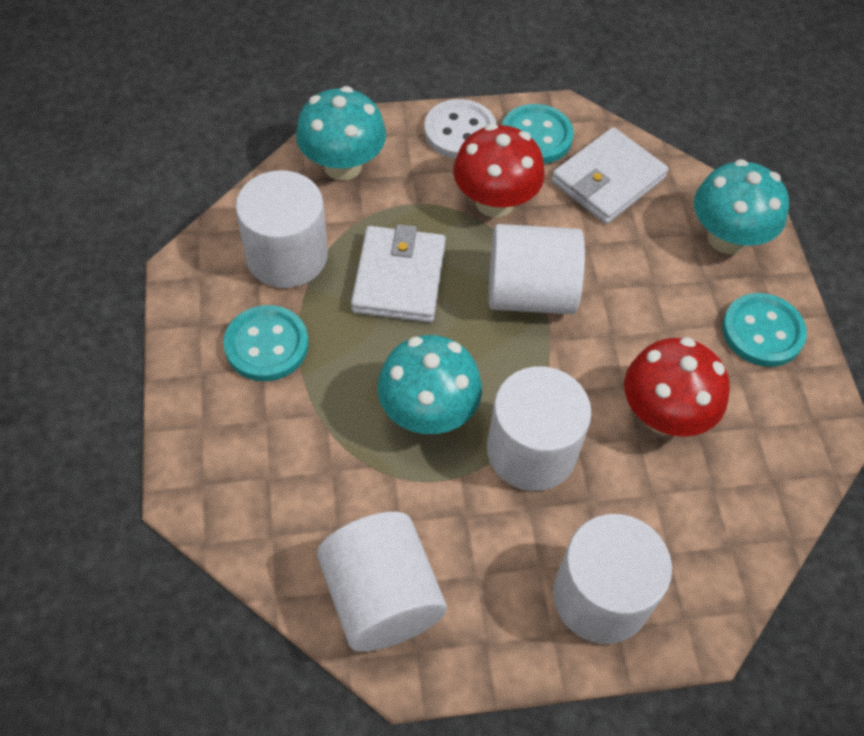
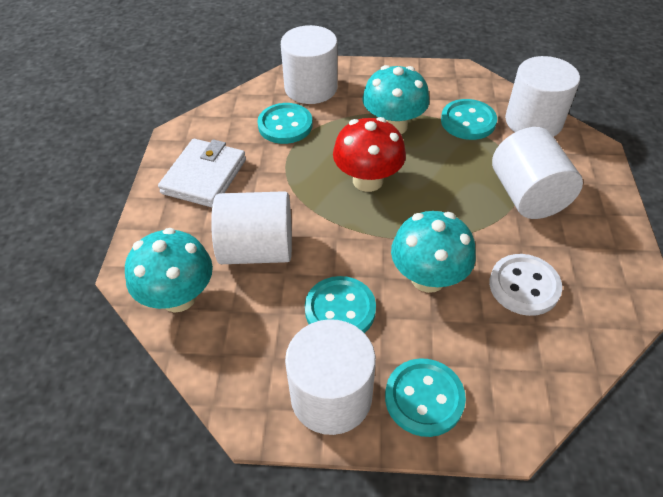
red mushroom: 2 -> 1
turquoise button: 3 -> 4
white wallet: 2 -> 1

